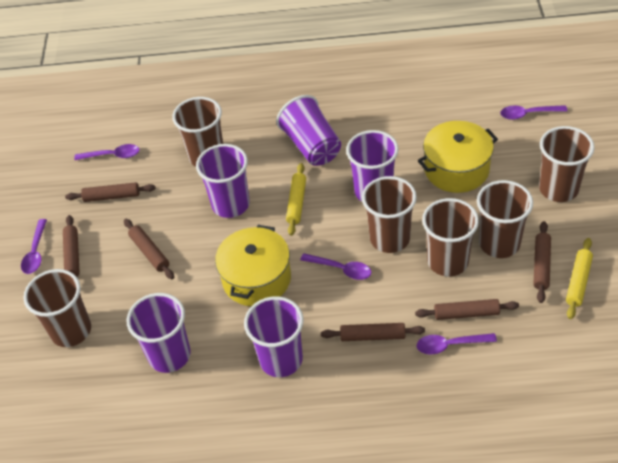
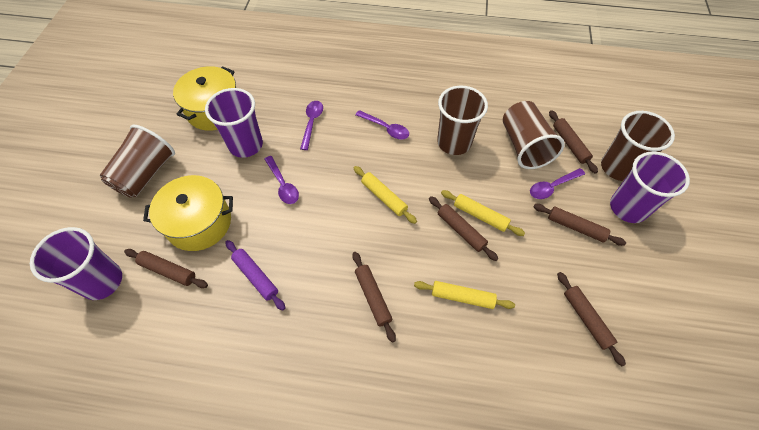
brown cup: 6 -> 4
purple cup: 5 -> 3
purple rolling pin: 0 -> 1
purple spoon: 5 -> 4
yellow rolling pin: 2 -> 3

